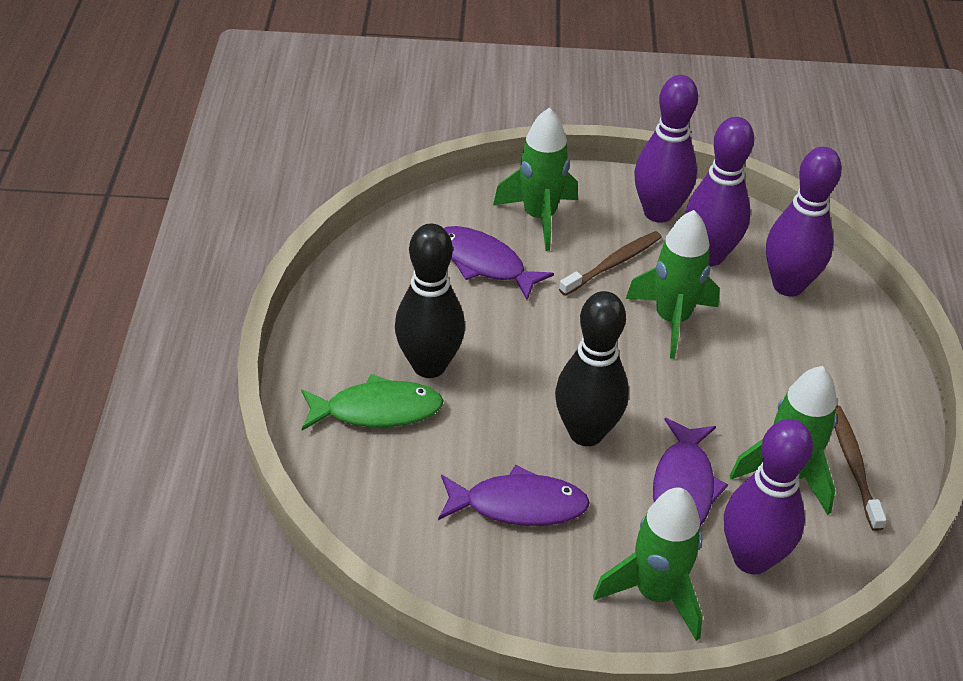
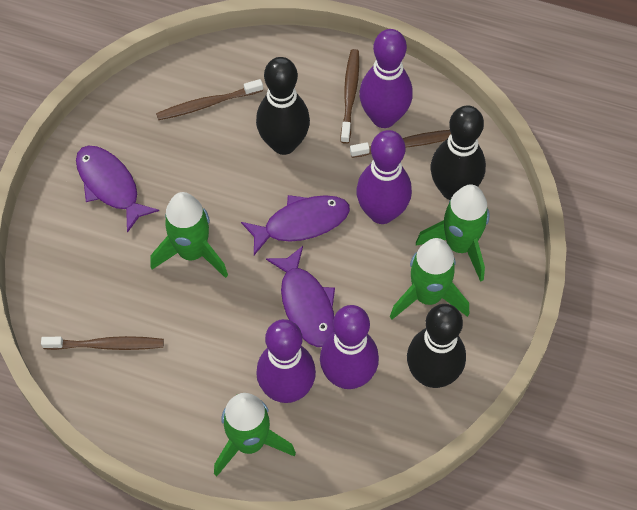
black bowling pin: 2 -> 3
brown toothbrush: 2 -> 4
green fish: 1 -> 0

